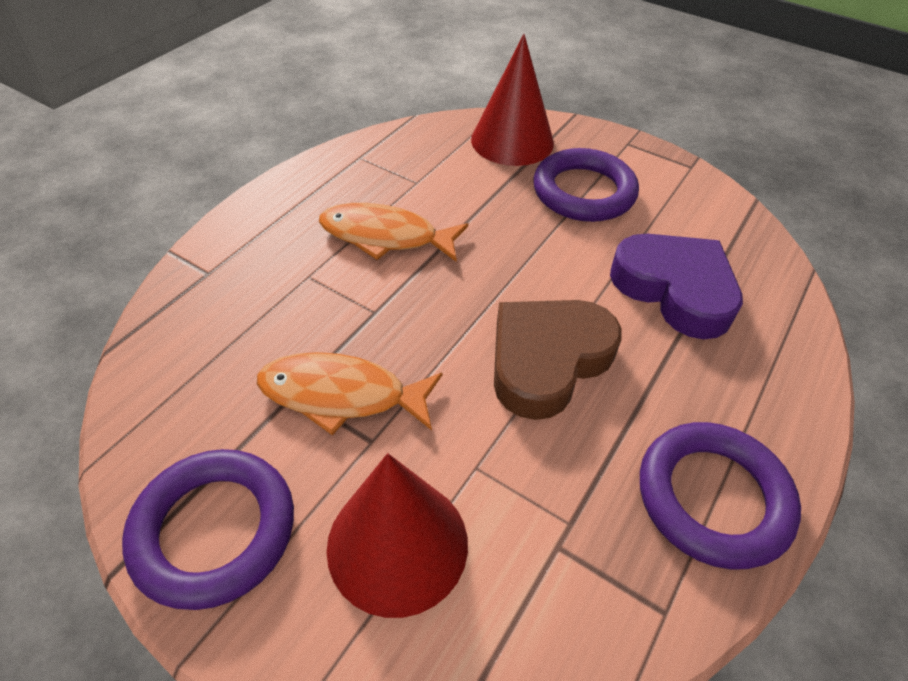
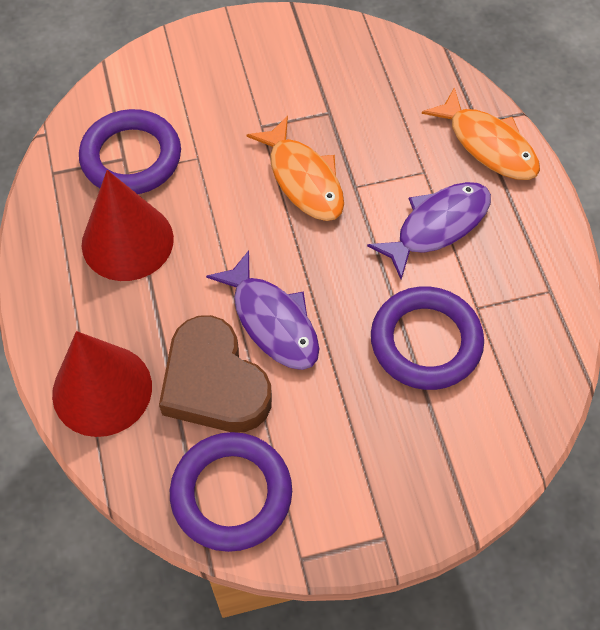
purple fish: 0 -> 2
purple heart: 1 -> 0

